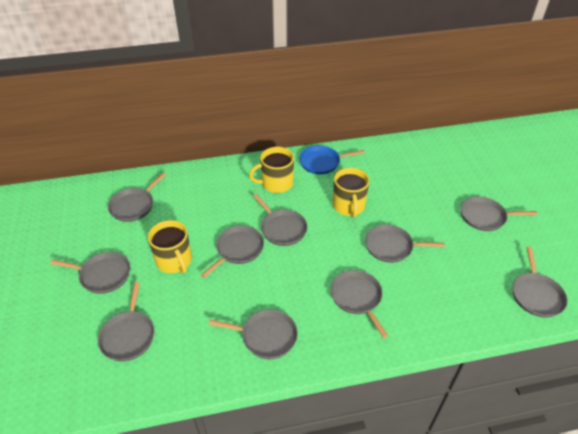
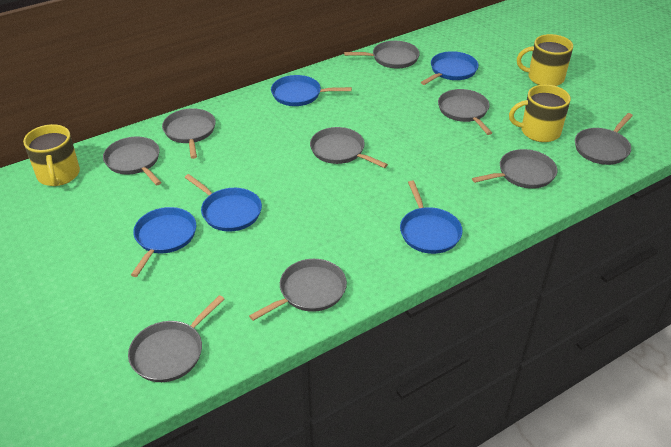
blue pan: 1 -> 5
grey pan: 10 -> 9

